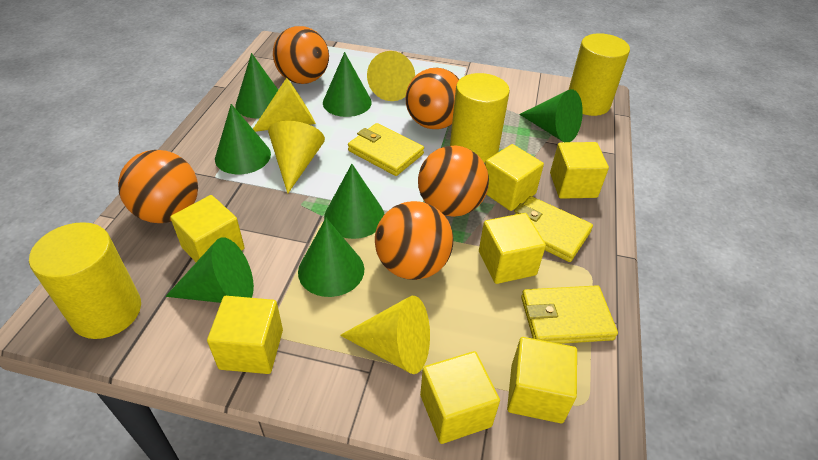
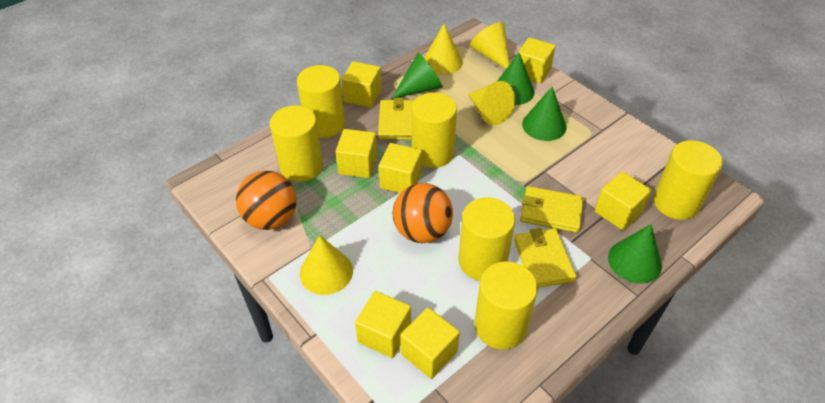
green cone: 7 -> 4
orange ball: 5 -> 2
yellow cylinder: 3 -> 6

